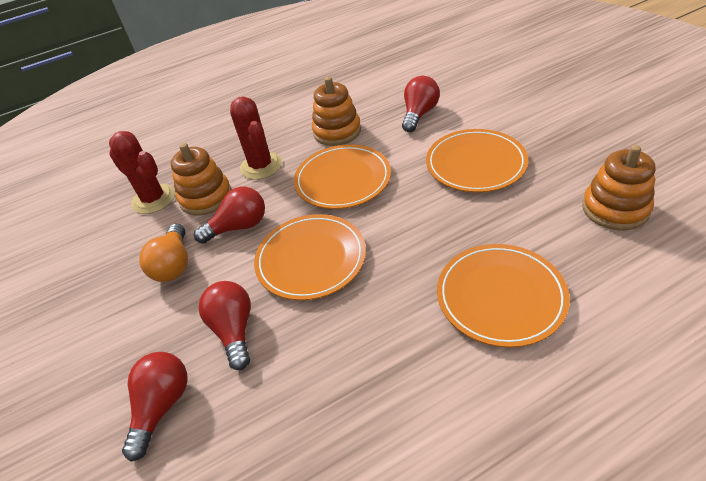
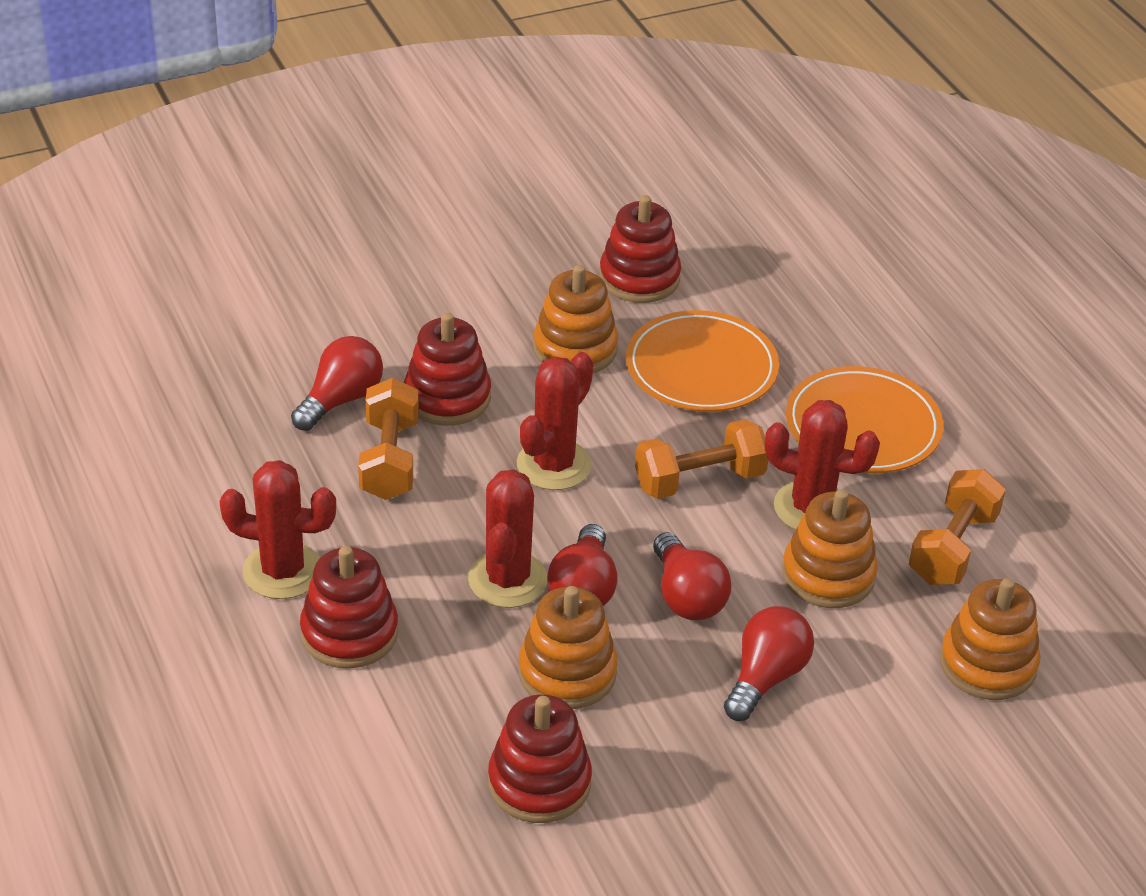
orange dumbbell: 0 -> 3
orange light bulb: 1 -> 0
orange plate: 4 -> 2
orange stacking toy: 3 -> 4
red cactus: 2 -> 4
red stacking toy: 0 -> 4

